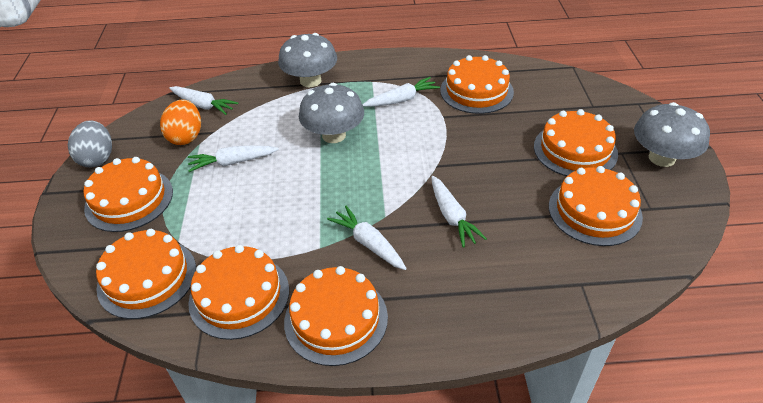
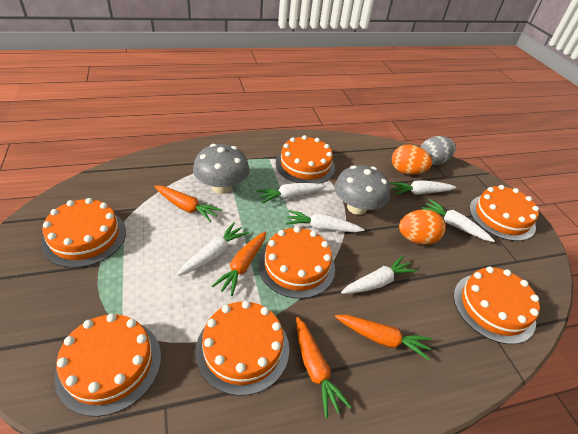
grey mushroom: 3 -> 2
orange carrot: 0 -> 4
orange egg: 1 -> 2
white carrot: 5 -> 6

